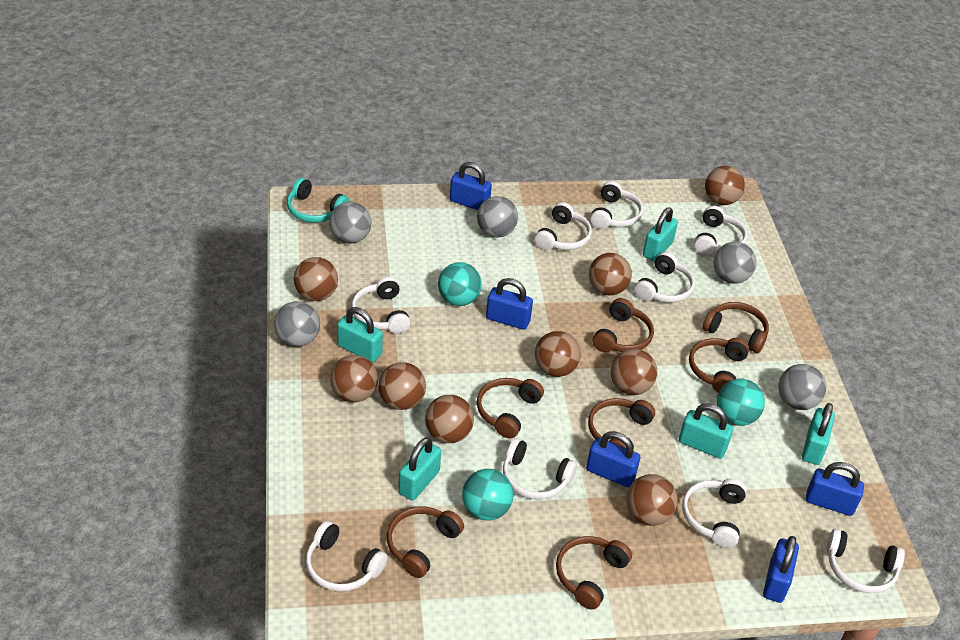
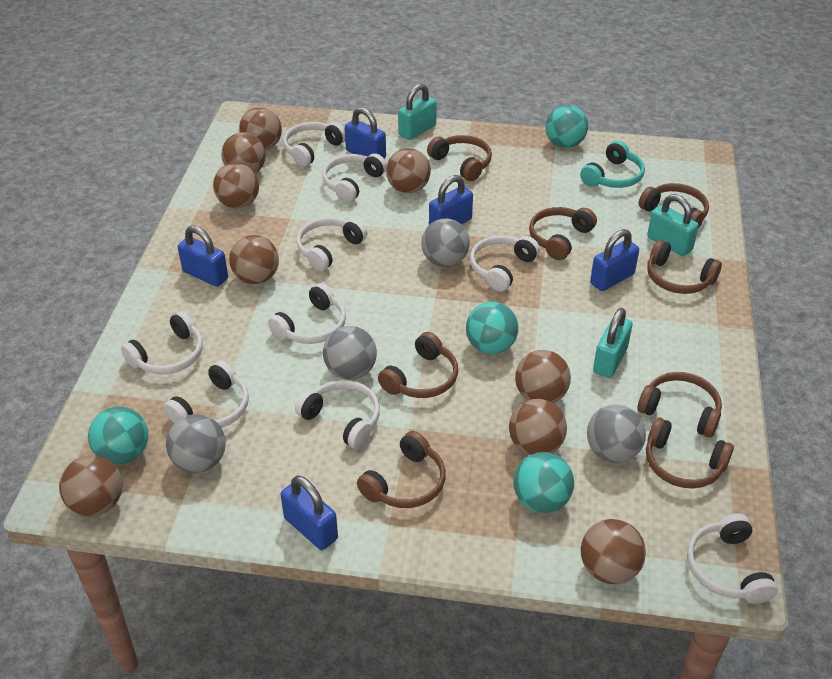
brown headphones: 7 -> 8
grey ball: 5 -> 4
turquoise ball: 3 -> 4
turquoise padlock: 5 -> 3

